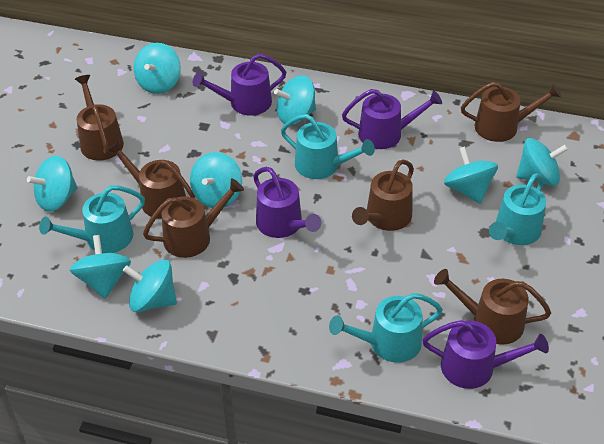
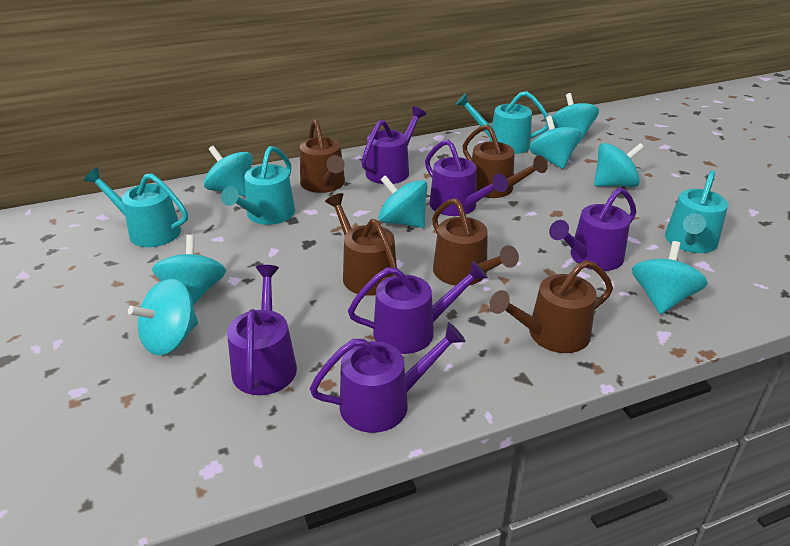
brown watering can: 6 -> 5
purple watering can: 4 -> 6

